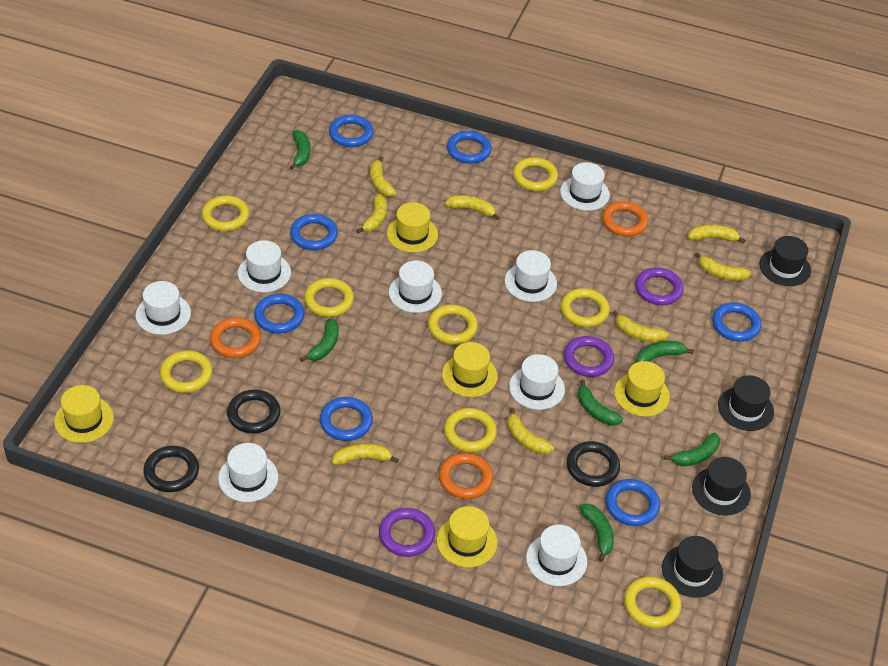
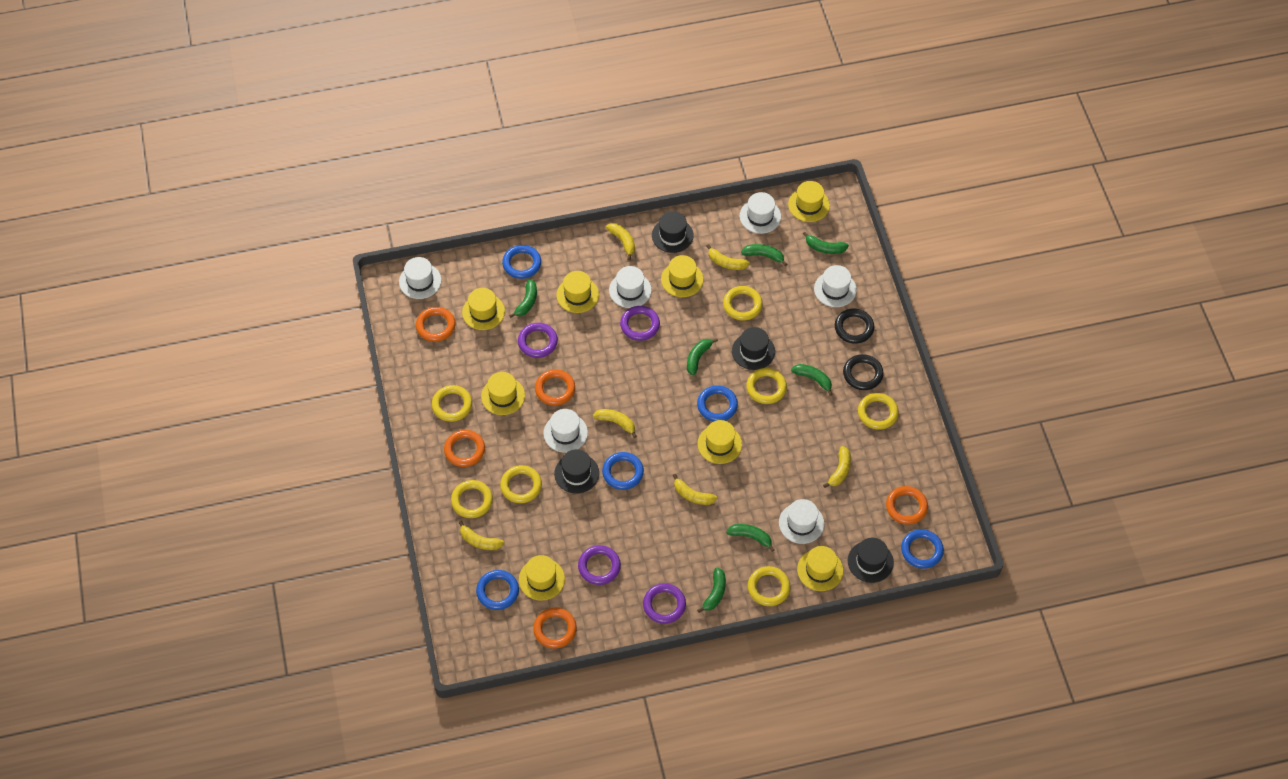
black ring: 3 -> 2
blue ring: 7 -> 5
green banana: 6 -> 7
orange ring: 3 -> 5
purple ring: 3 -> 4
white hat: 8 -> 6
yellow banana: 8 -> 6
yellow hat: 5 -> 8
yellow ring: 8 -> 7

